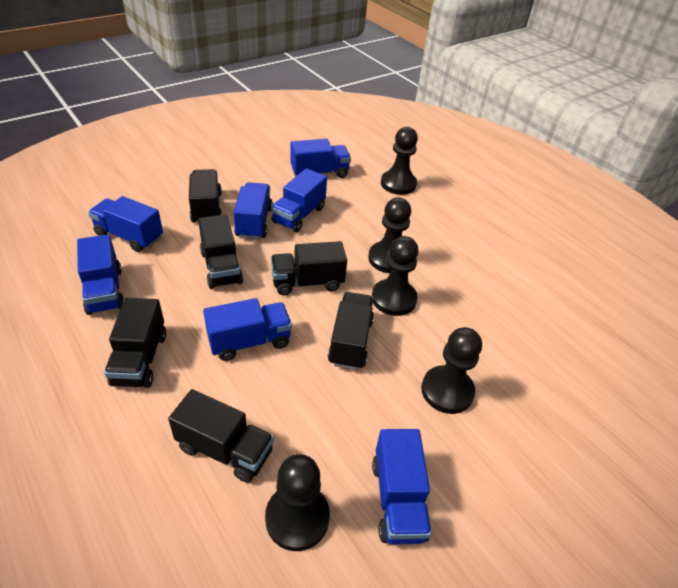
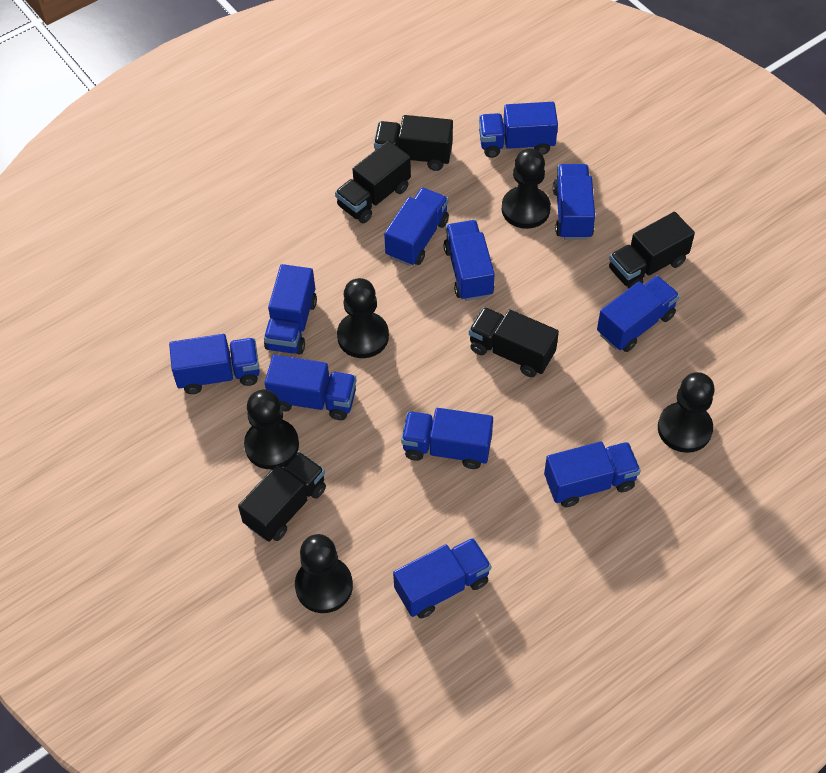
black truck: 6 -> 5
blue truck: 7 -> 11

